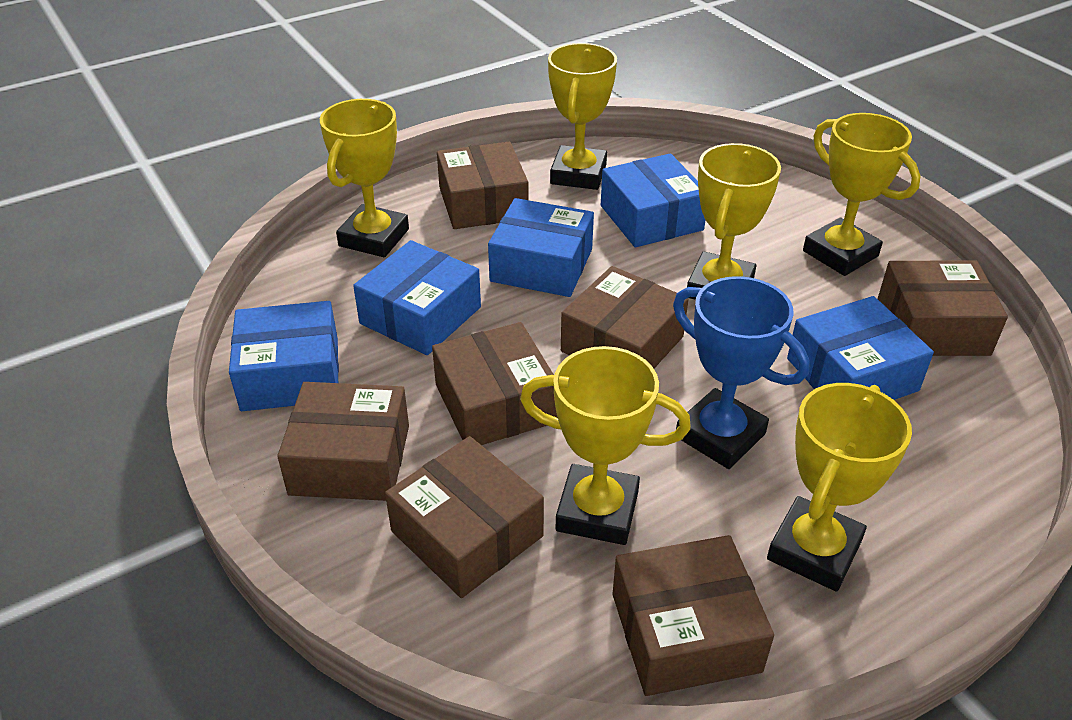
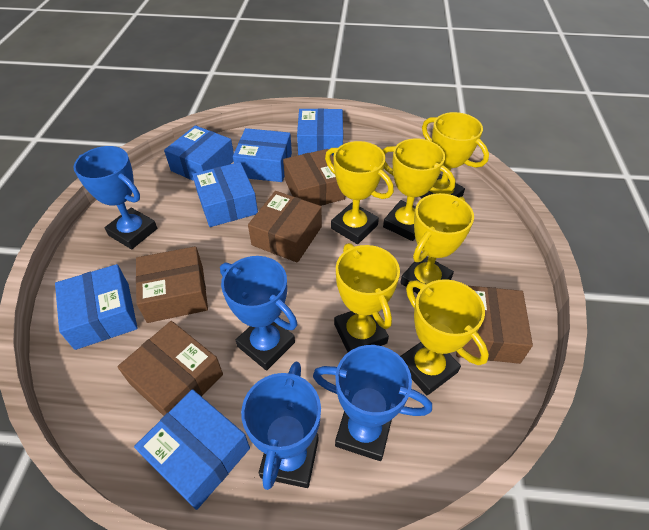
blue box: 5 -> 6
blue trophy: 1 -> 4
brown box: 7 -> 5

